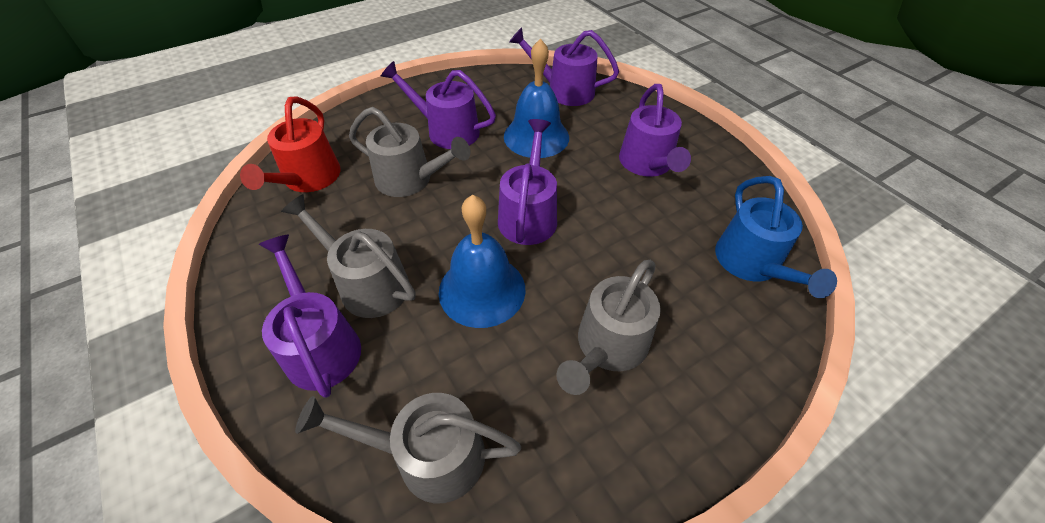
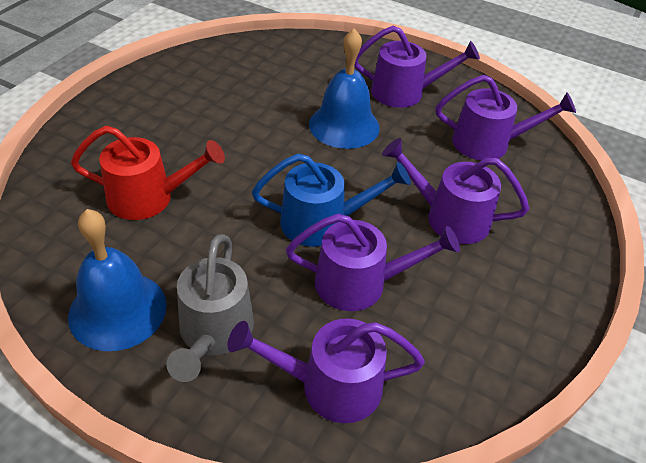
grey watering can: 4 -> 1

